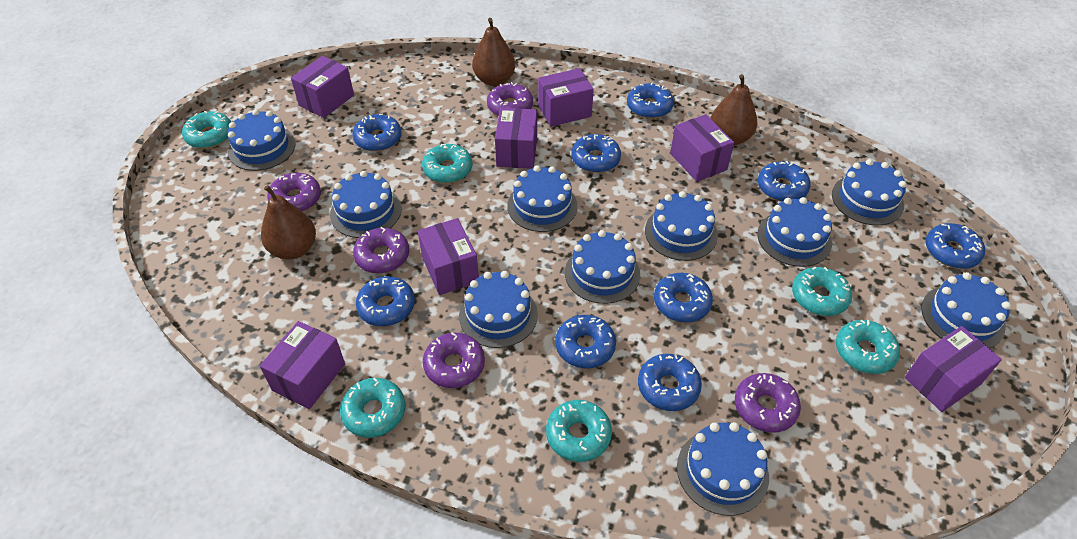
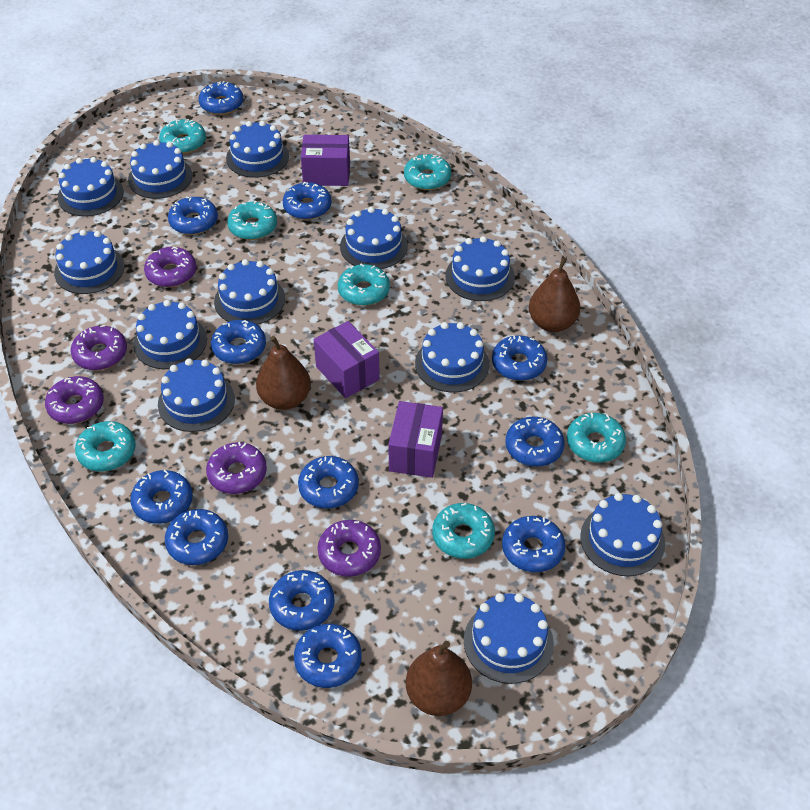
blue cake: 10 -> 12
blue donut: 9 -> 12
purple box: 7 -> 3
turquoise donut: 6 -> 7

